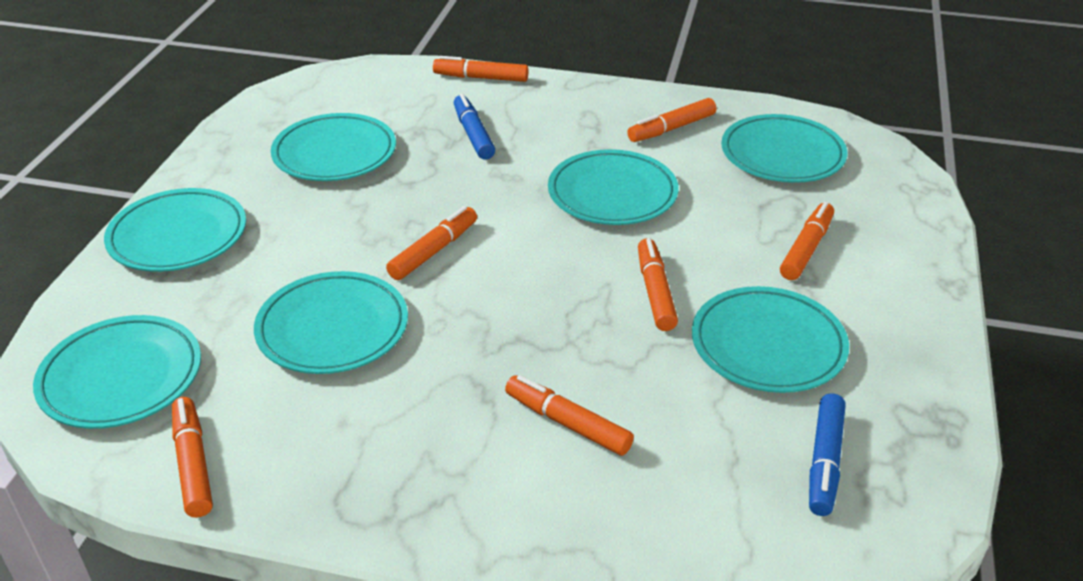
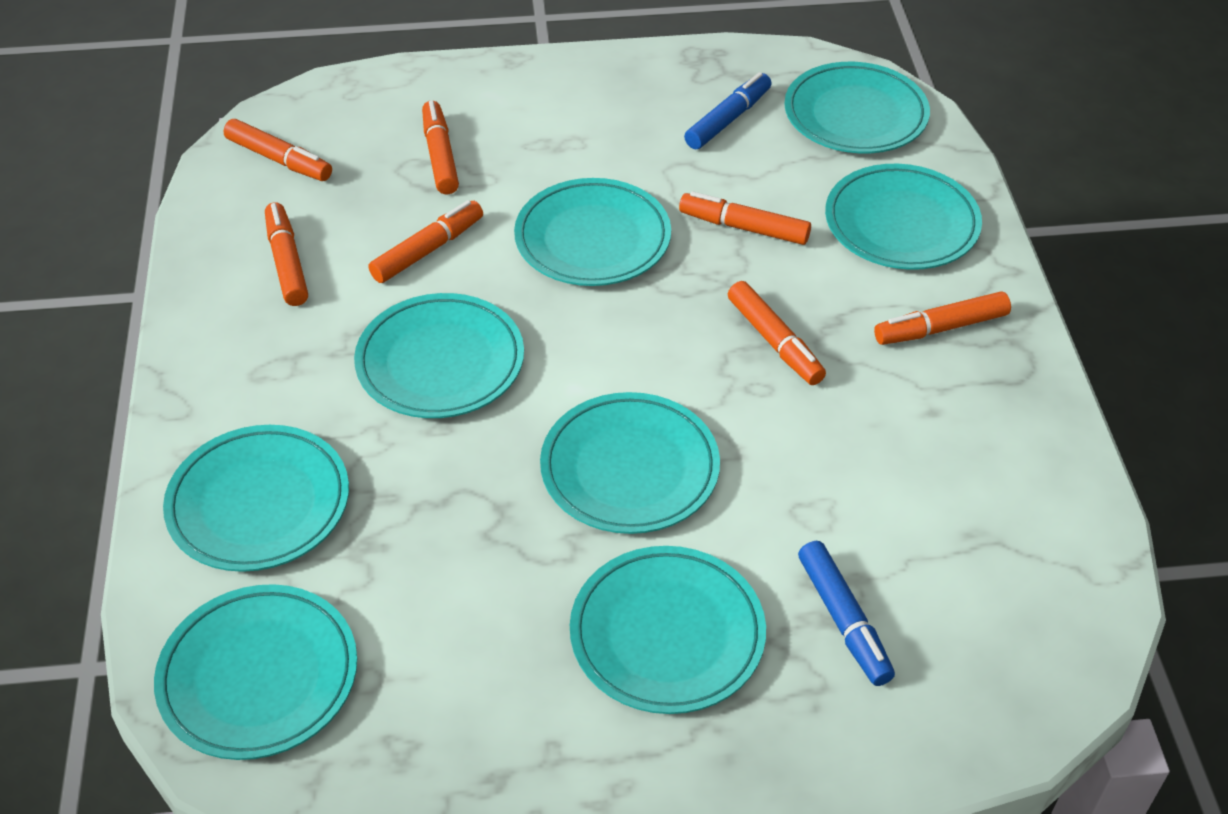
turquoise plate: 7 -> 8

